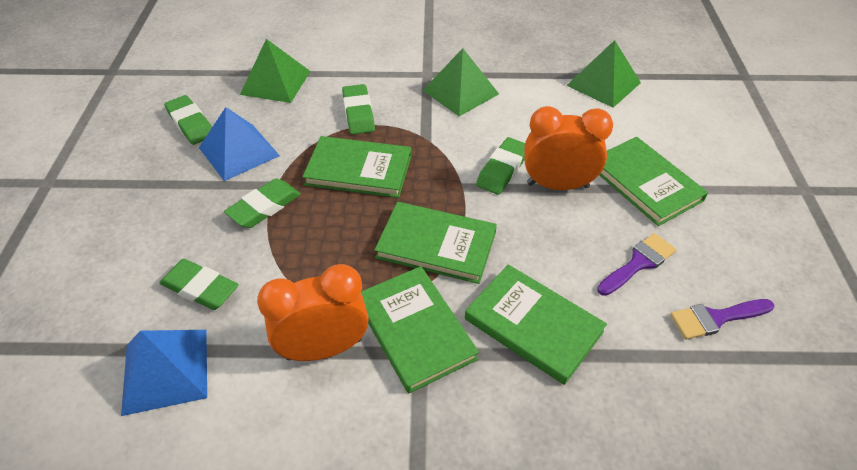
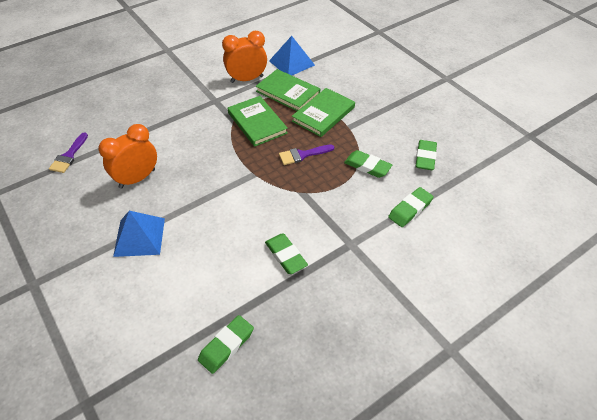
green book: 5 -> 3
green pyramid: 3 -> 0

